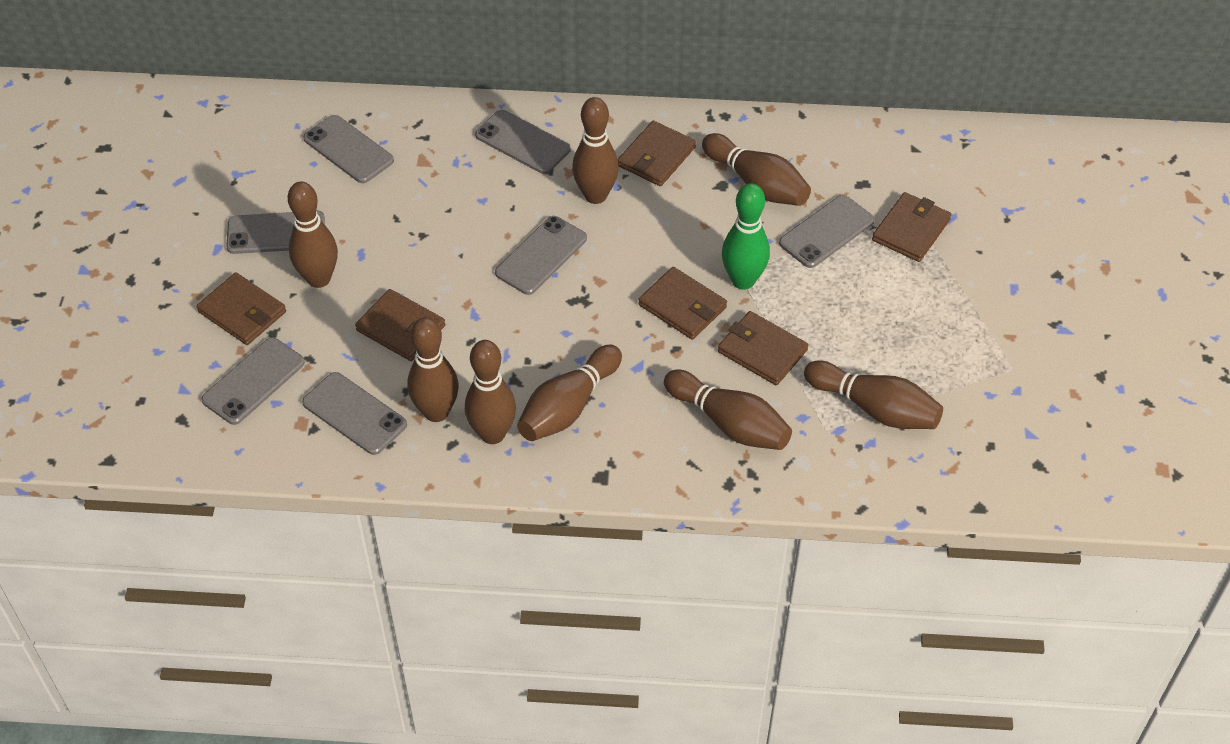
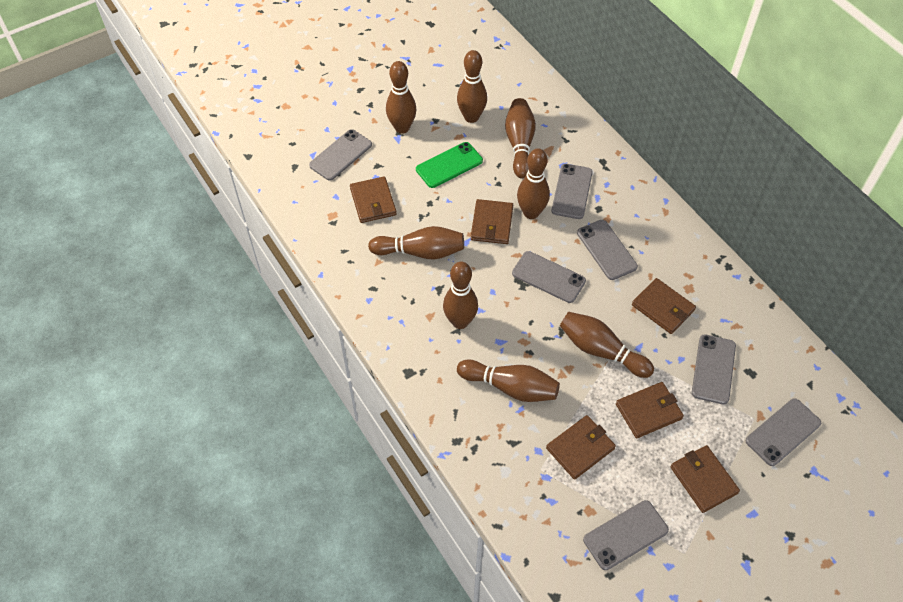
green bowling pin: 1 -> 0
green phone: 0 -> 1

